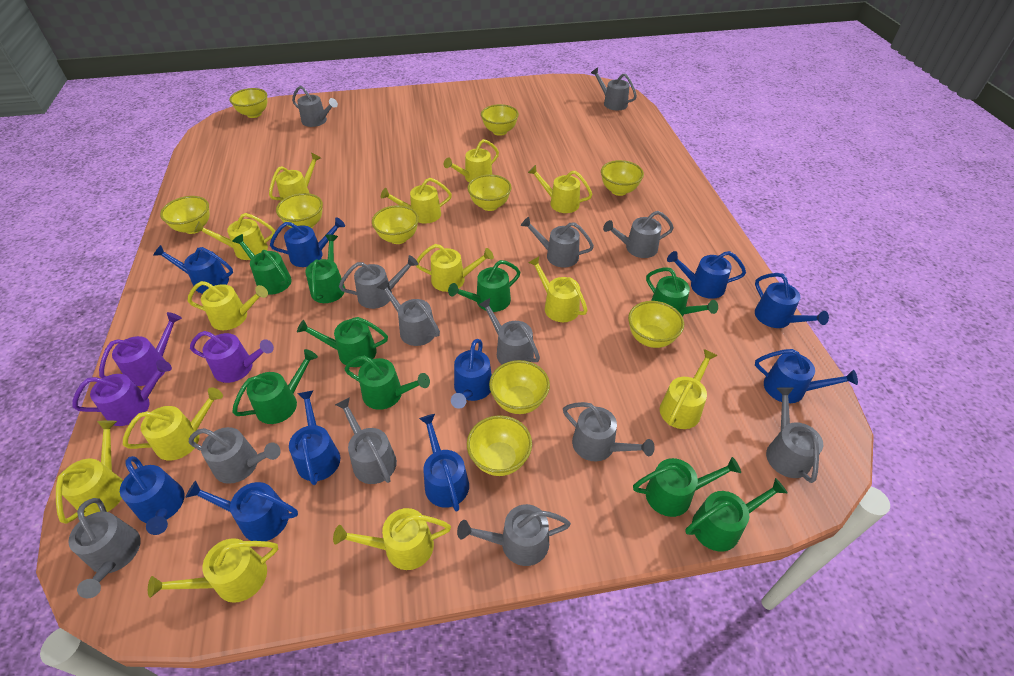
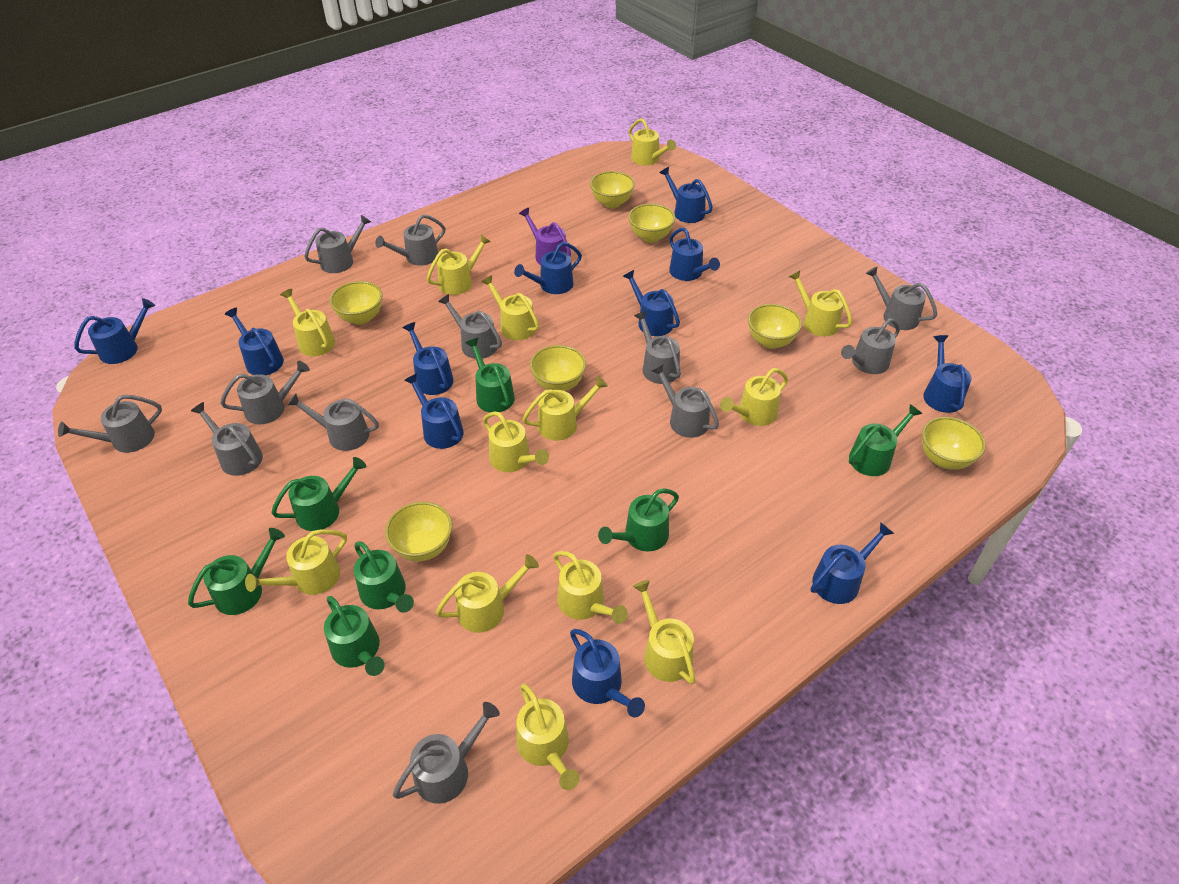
blue watering can: 10 -> 11
green watering can: 9 -> 7
grey watering can: 13 -> 12
purple watering can: 3 -> 1
yellow bowl: 10 -> 7

